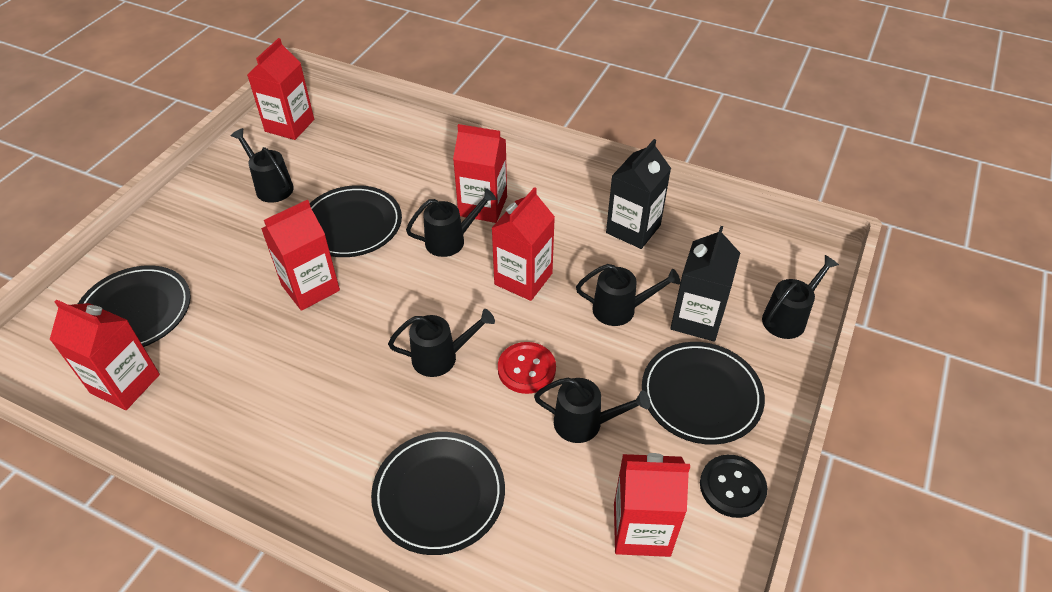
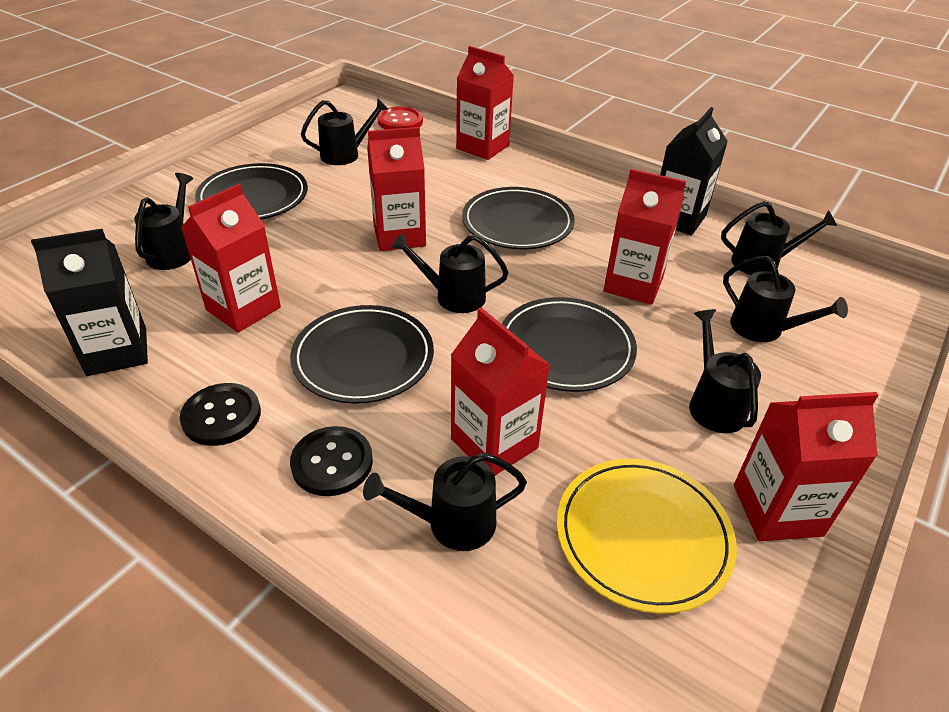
black button: 1 -> 2
black watering can: 6 -> 7
yellow plate: 0 -> 1

